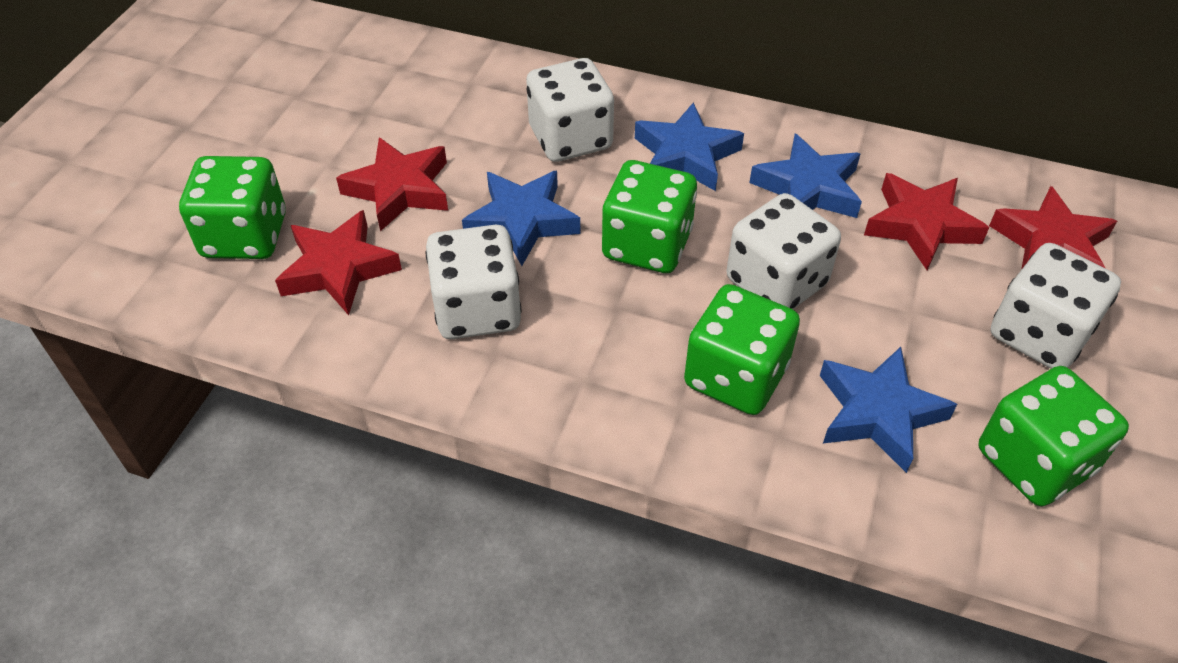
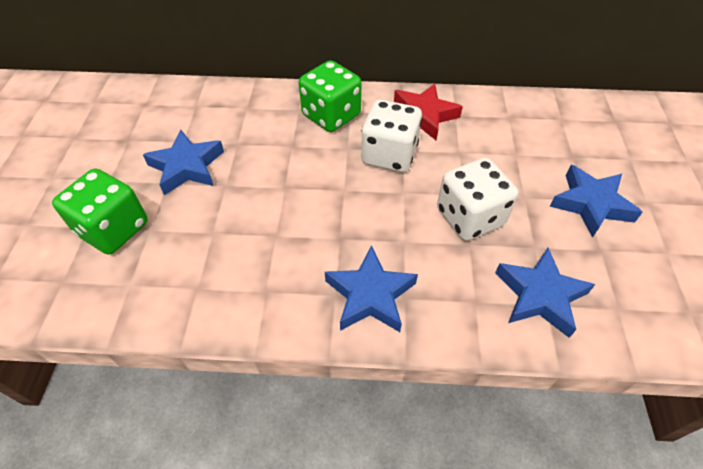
green dice: 4 -> 2
red star: 4 -> 1
white dice: 4 -> 2

